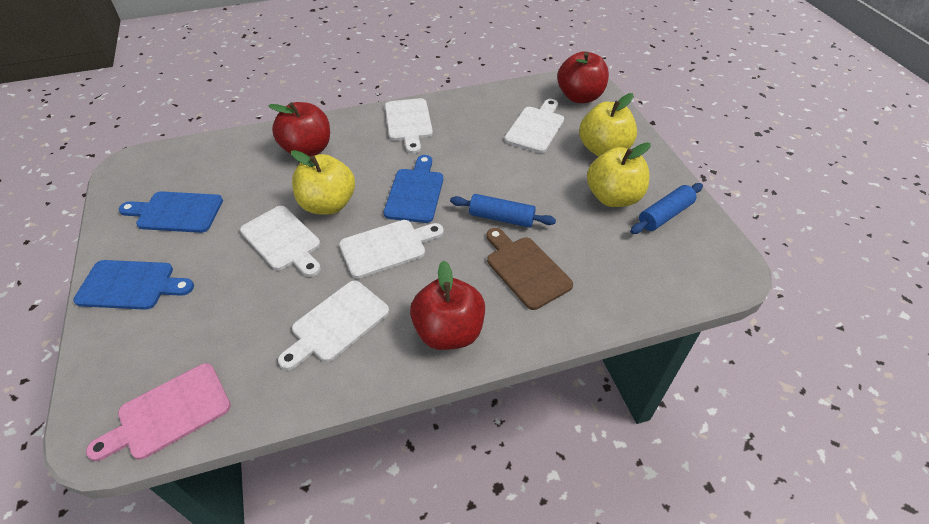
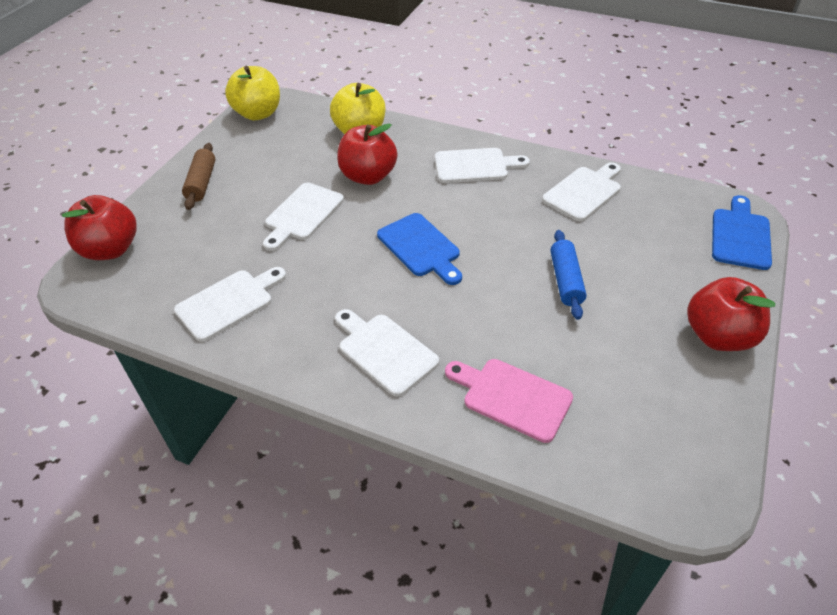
blue cutting board: 3 -> 2
blue rolling pin: 2 -> 1
brown cutting board: 1 -> 0
brown rolling pin: 0 -> 1
yellow apple: 3 -> 2

